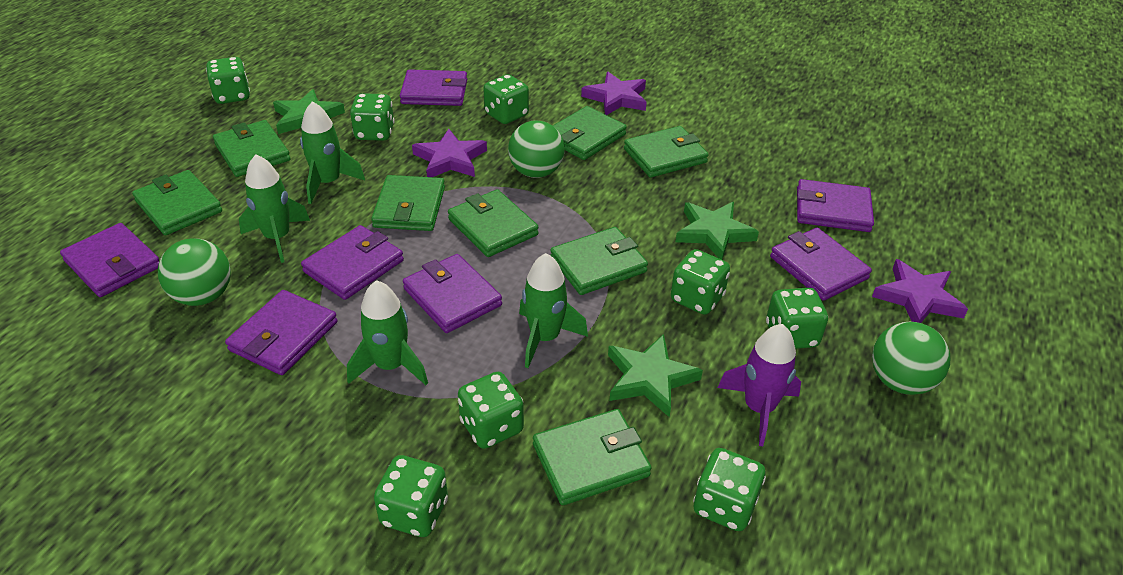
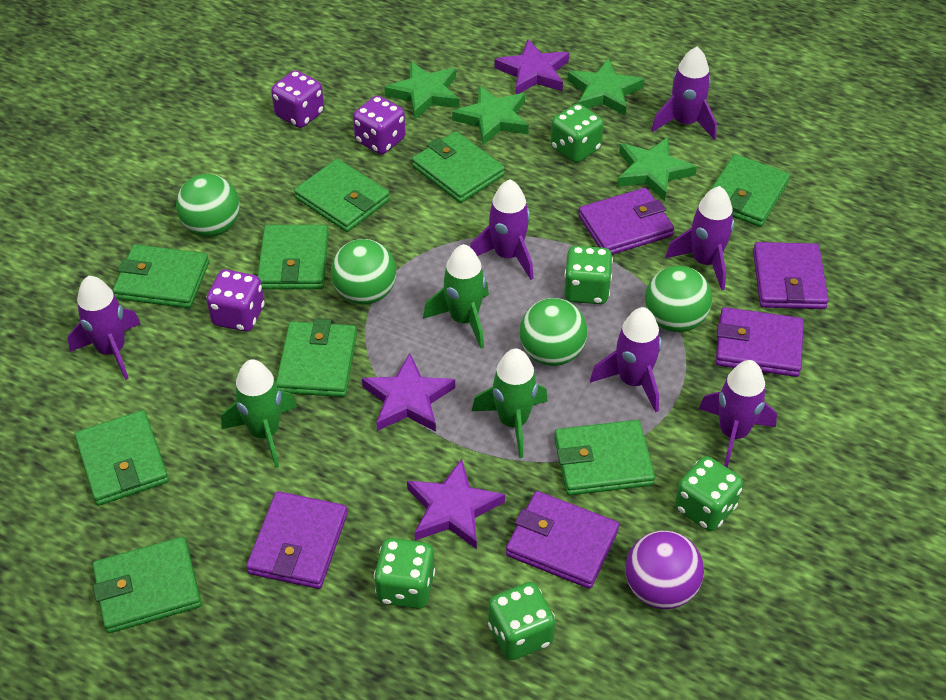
green ball: 3 -> 4
green dice: 8 -> 5
green rocket: 4 -> 3
green star: 3 -> 4
green wallet: 8 -> 9
purple ball: 0 -> 1
purple dice: 0 -> 3
purple rocket: 1 -> 6
purple wallet: 7 -> 5

